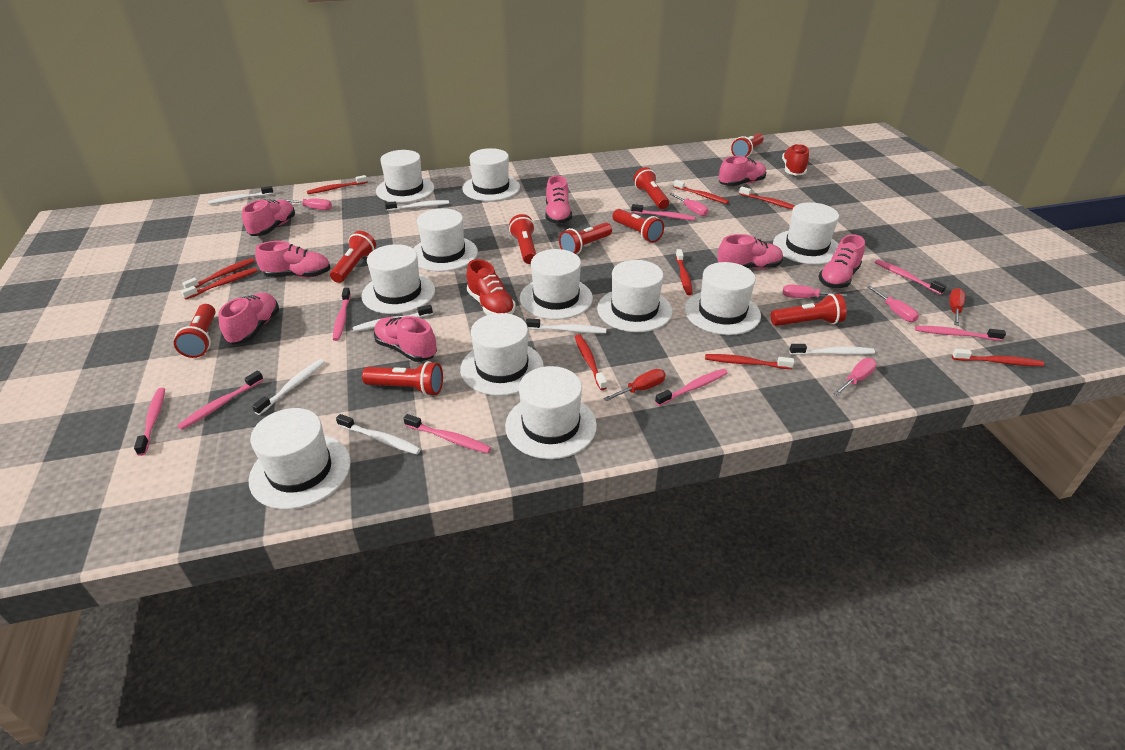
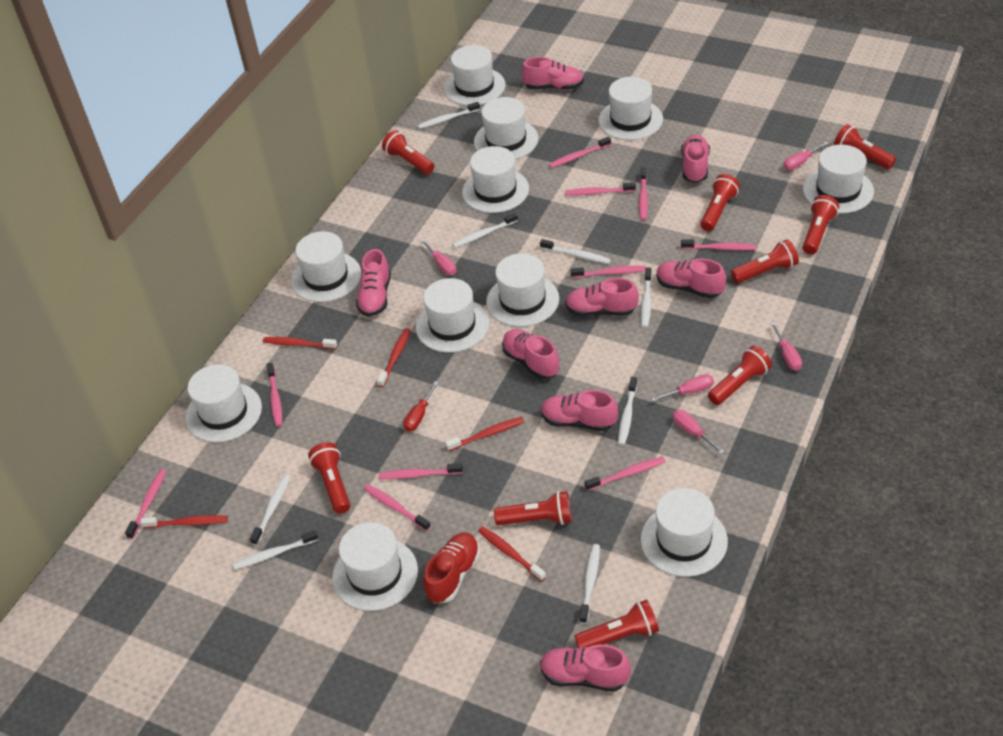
pink toothbrush: 8 -> 10
red screwdriver: 2 -> 1
red shoe: 2 -> 1
red toothbrush: 9 -> 5
white toothbrush: 7 -> 8

